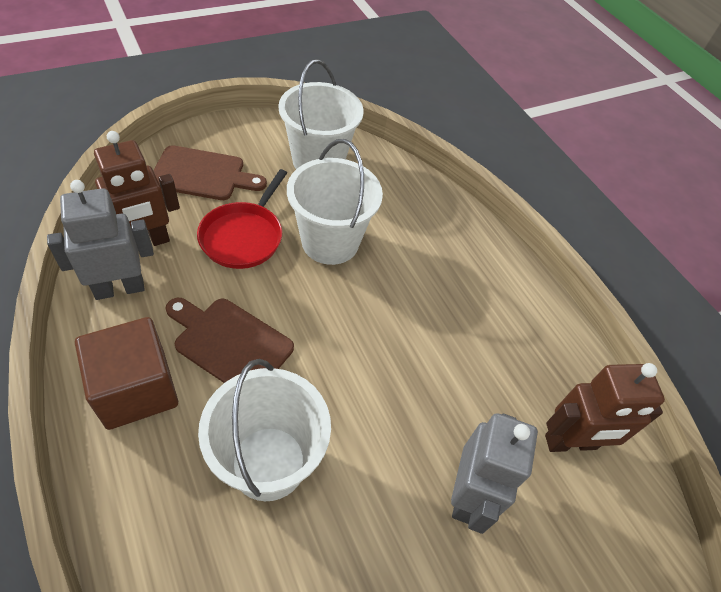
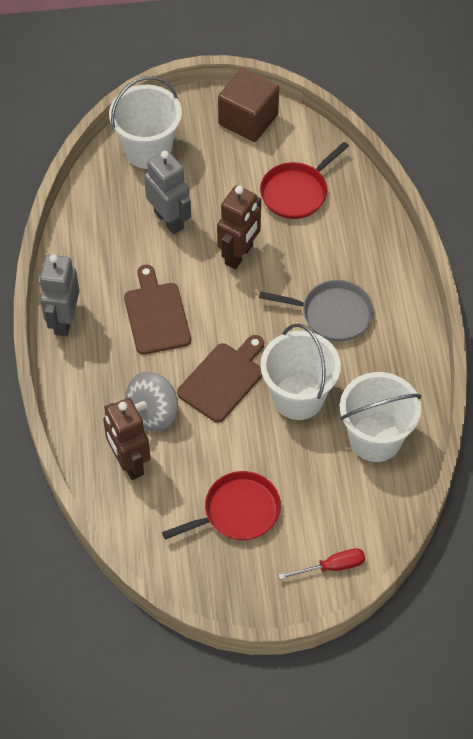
grey pan: 0 -> 1
grey spinning top: 0 -> 1
red pan: 1 -> 2
red screwdriver: 0 -> 1

